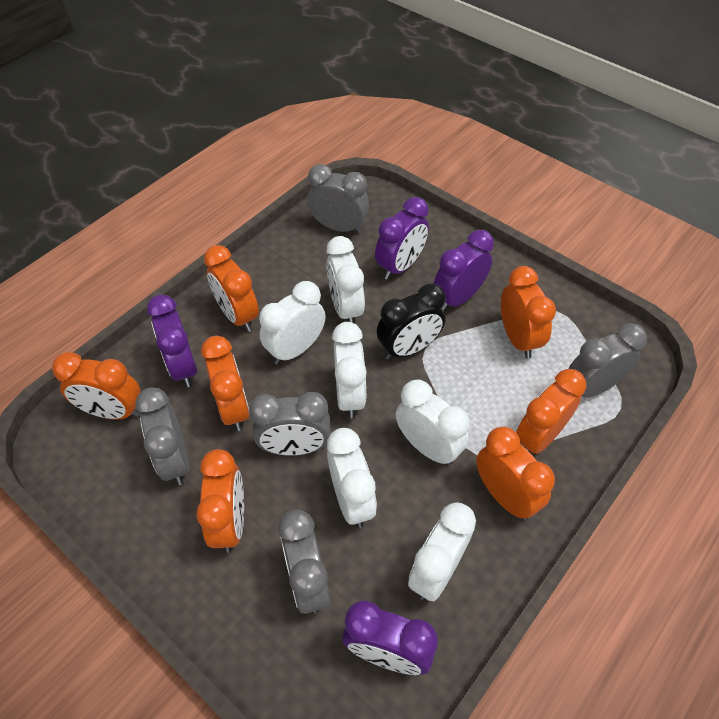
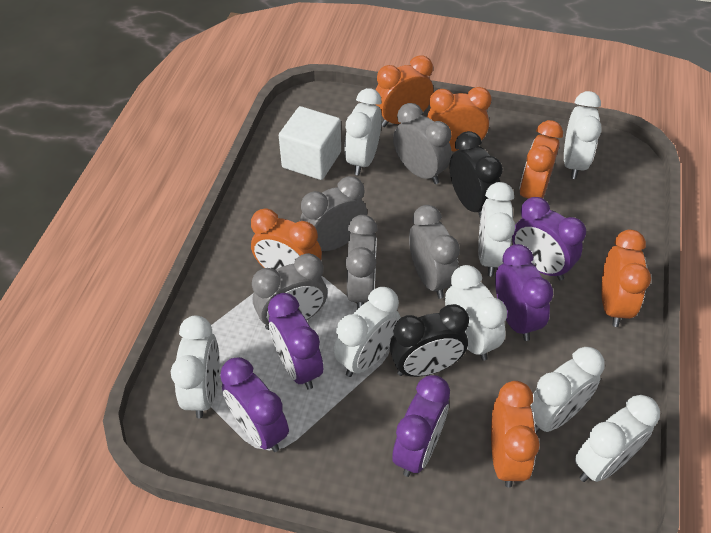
black clock: 1 -> 2
orange clock: 7 -> 6
purple clock: 4 -> 5
white clock: 6 -> 8
white cube: 0 -> 1

